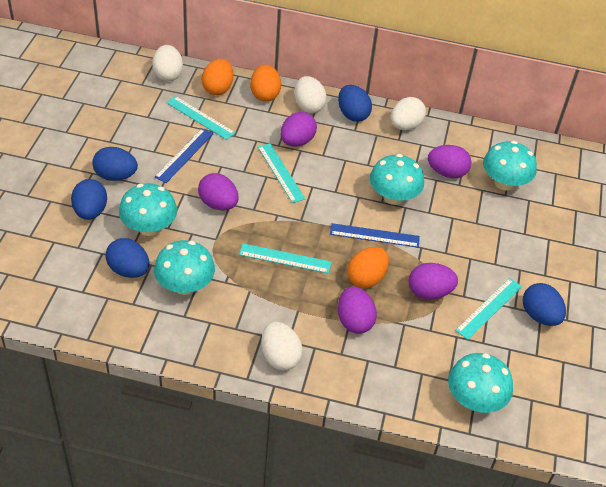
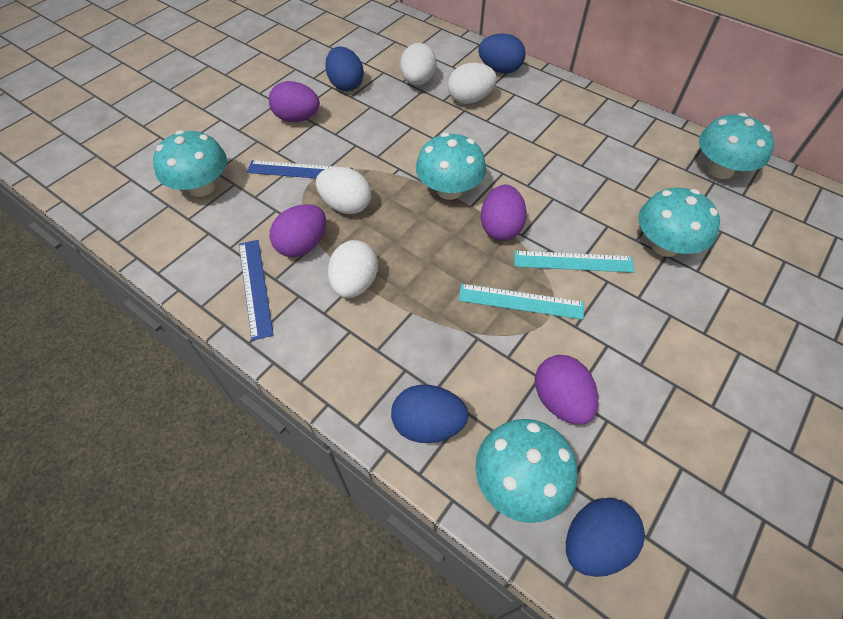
blue egg: 5 -> 4
orange egg: 3 -> 0
purple egg: 5 -> 4
turquoise ruler: 4 -> 2

